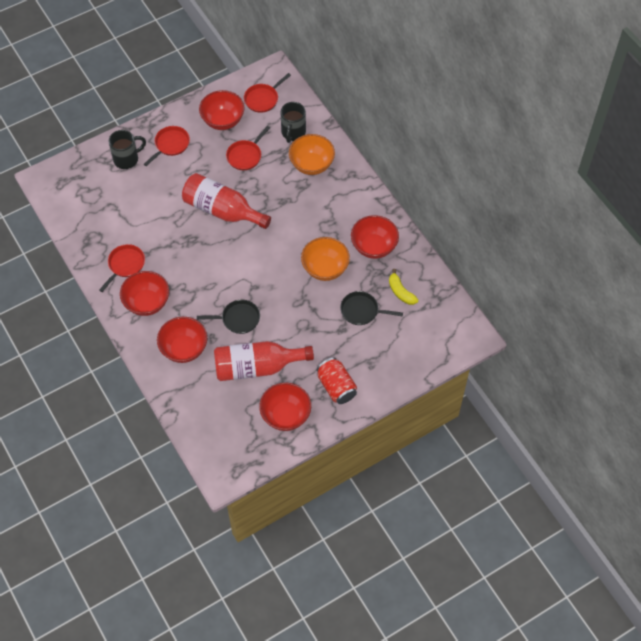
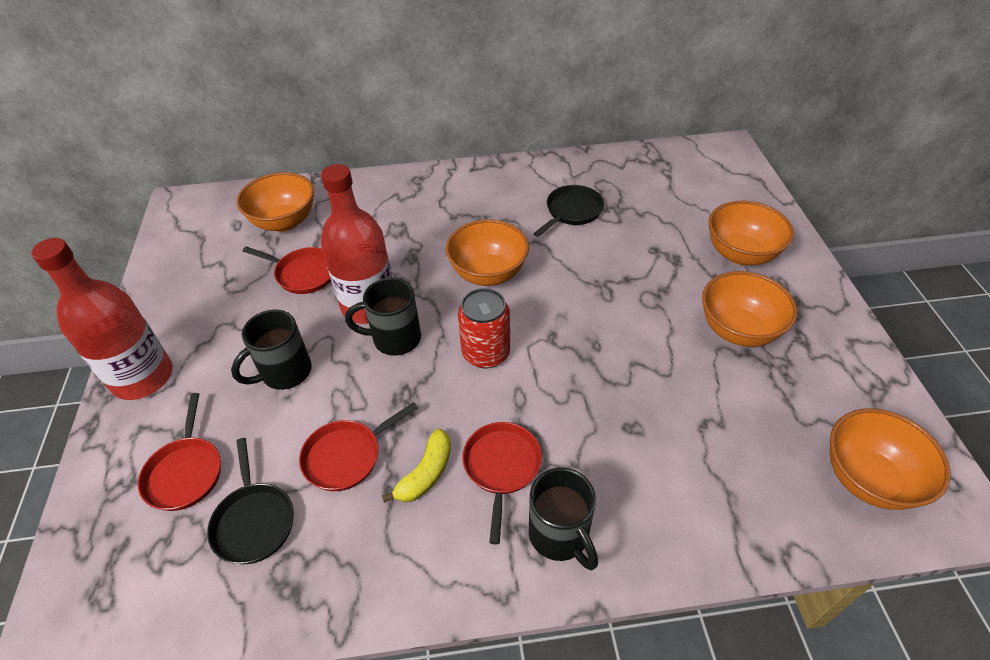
black mug: 2 -> 3
orange bowl: 2 -> 5
red bowl: 5 -> 0

